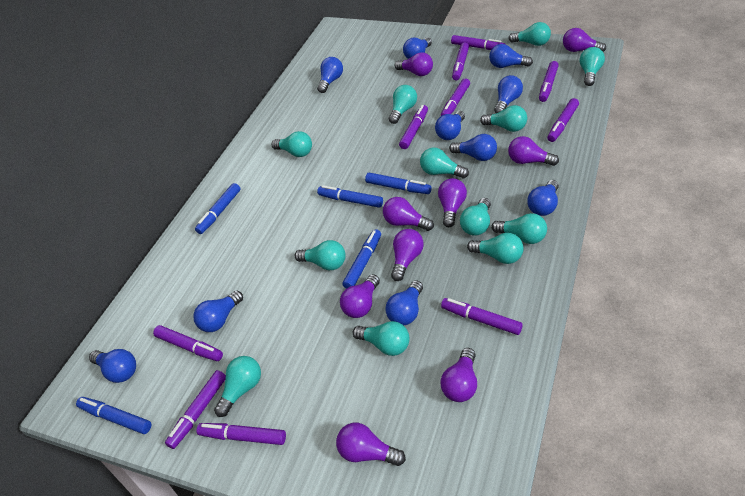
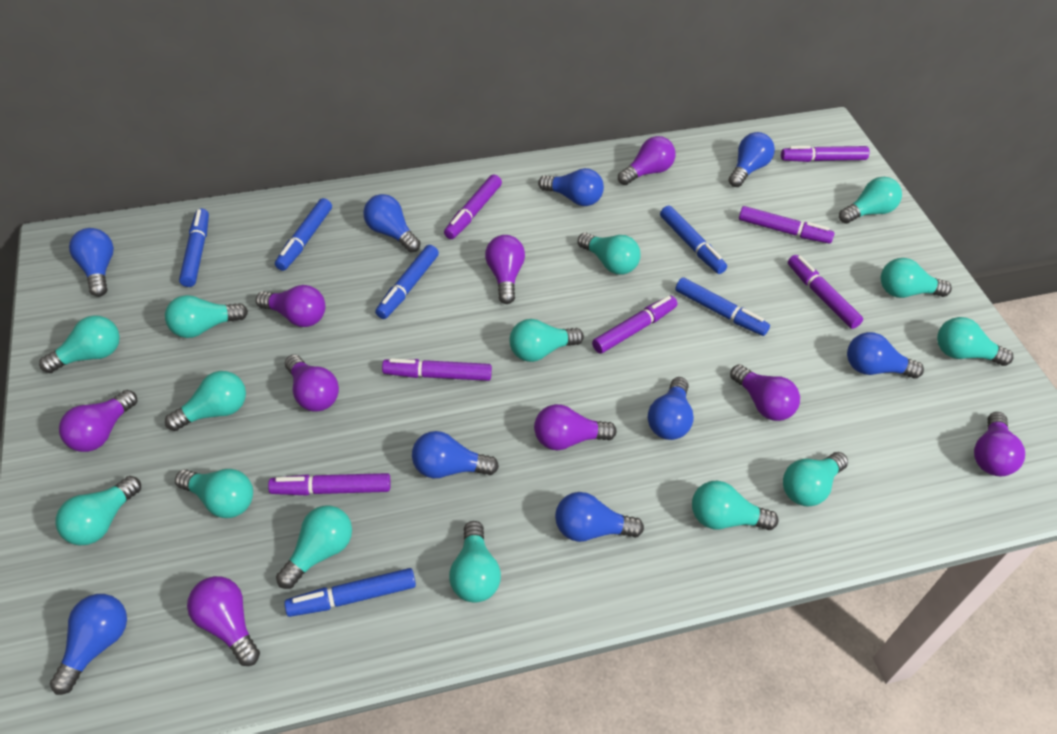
blue light bulb: 10 -> 9
blue marker: 5 -> 6
purple marker: 10 -> 7
turquoise light bulb: 12 -> 14

